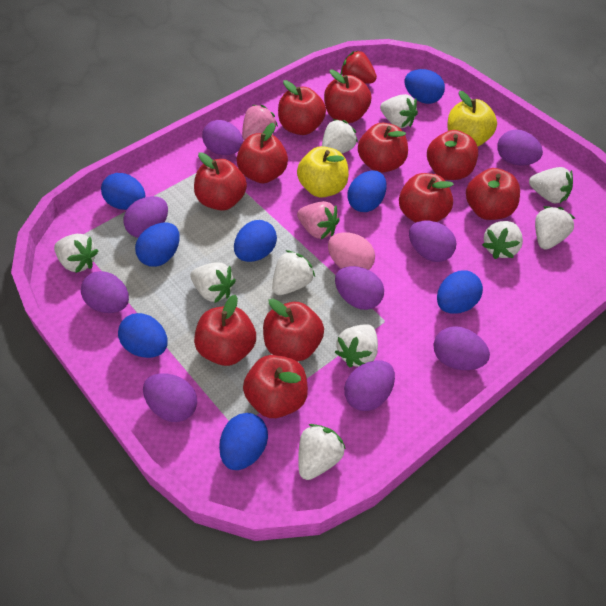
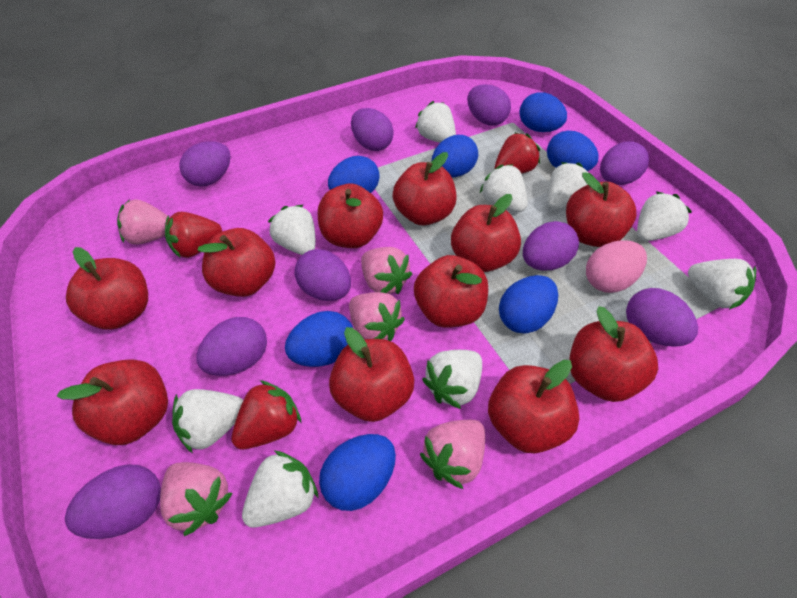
blue egg: 8 -> 7
pink strawberry: 2 -> 5
red strawberry: 1 -> 3
white strawberry: 10 -> 9
yellow apple: 2 -> 0

